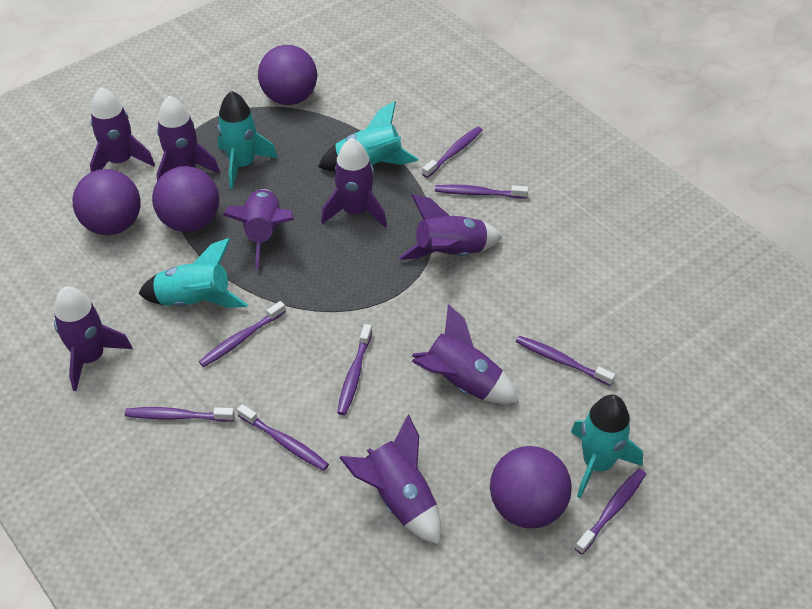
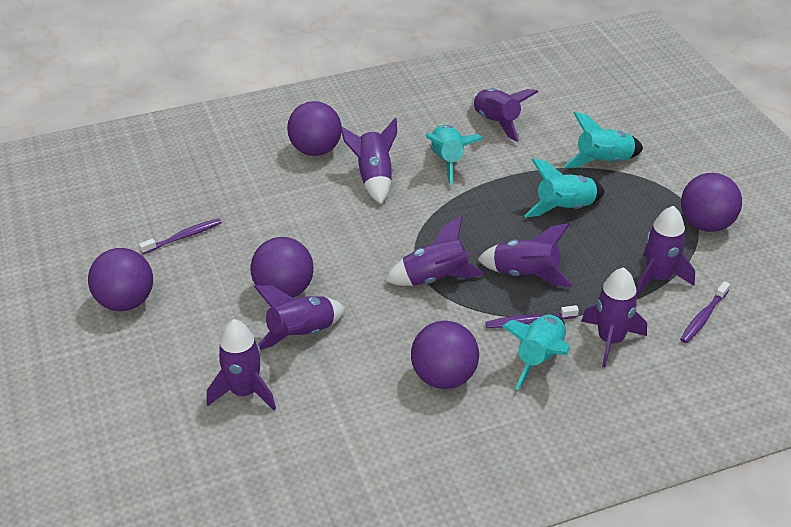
purple ball: 4 -> 5
purple toothbrush: 8 -> 3

